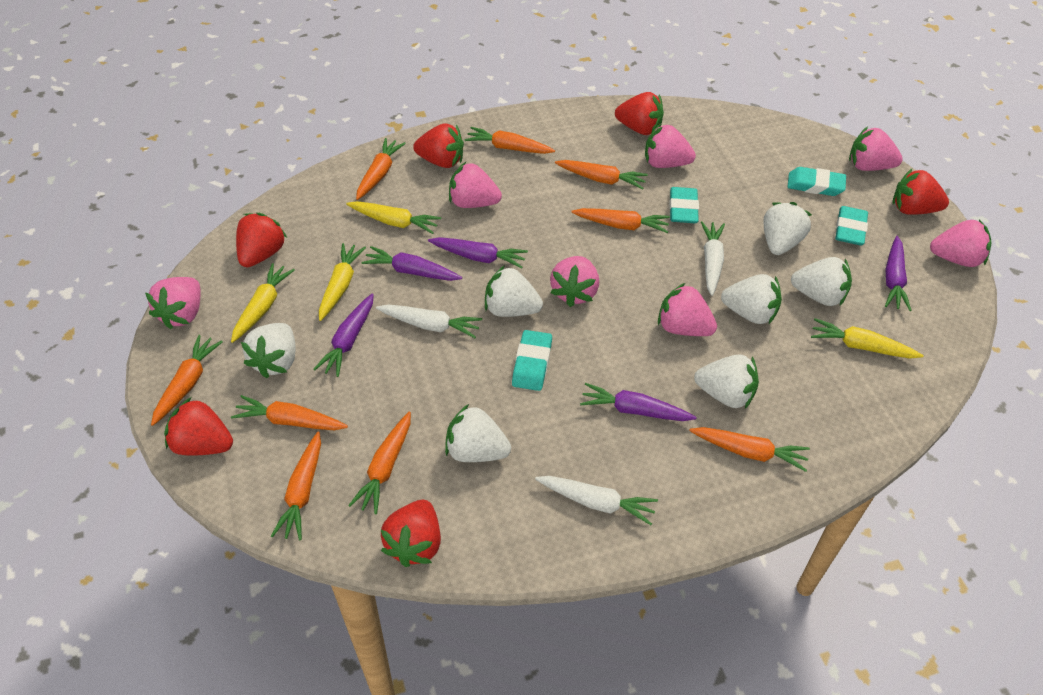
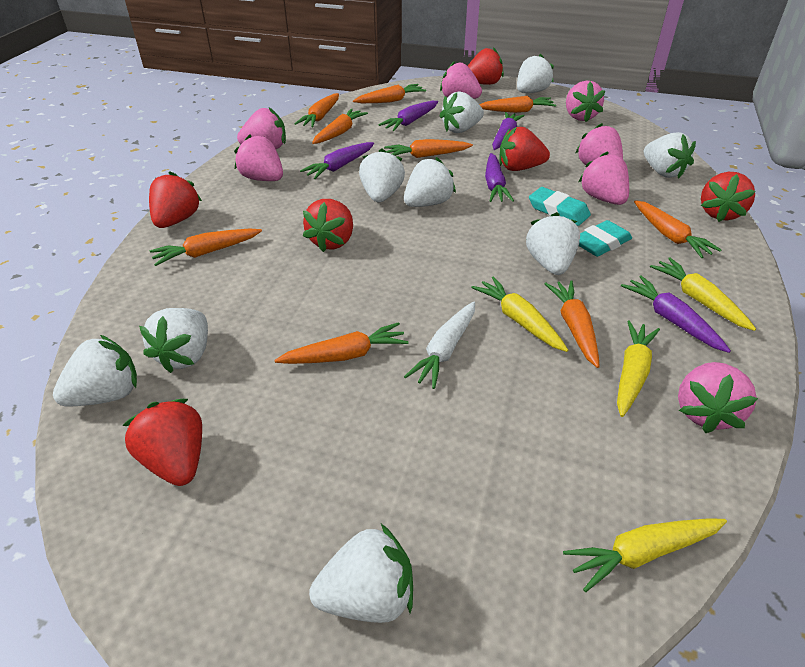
turquoise eraser: 4 -> 2
white carrot: 3 -> 1
white strawberry: 7 -> 9

